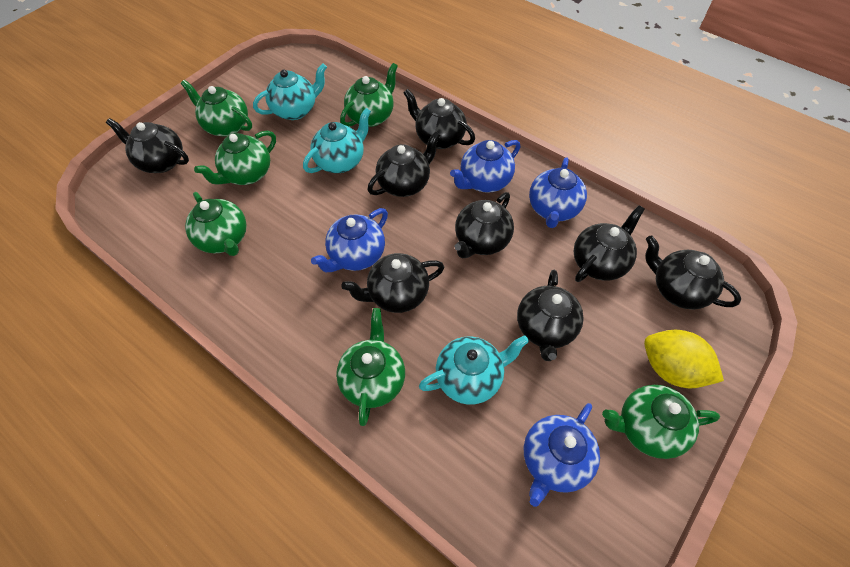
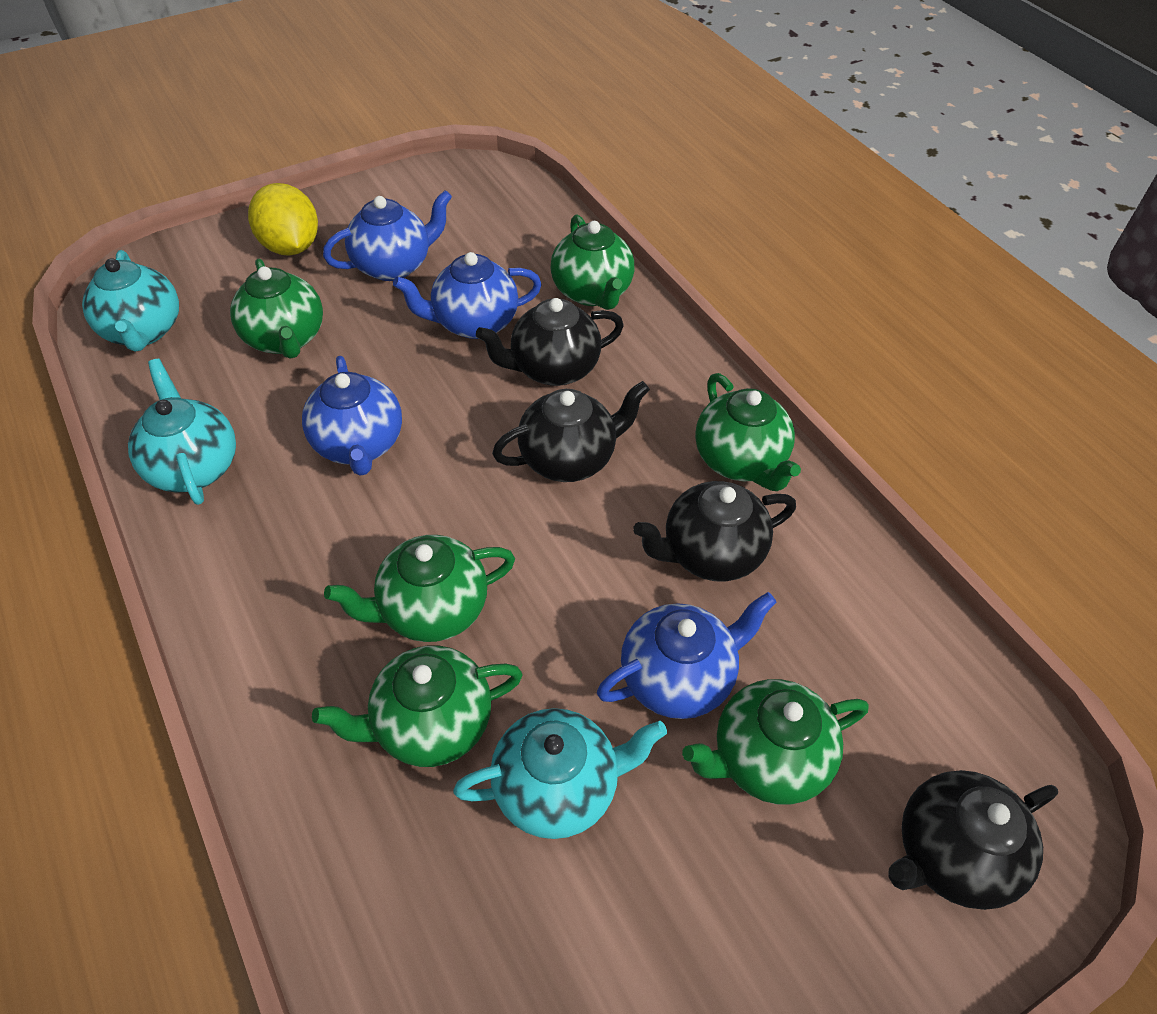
black teapot: 8 -> 4

